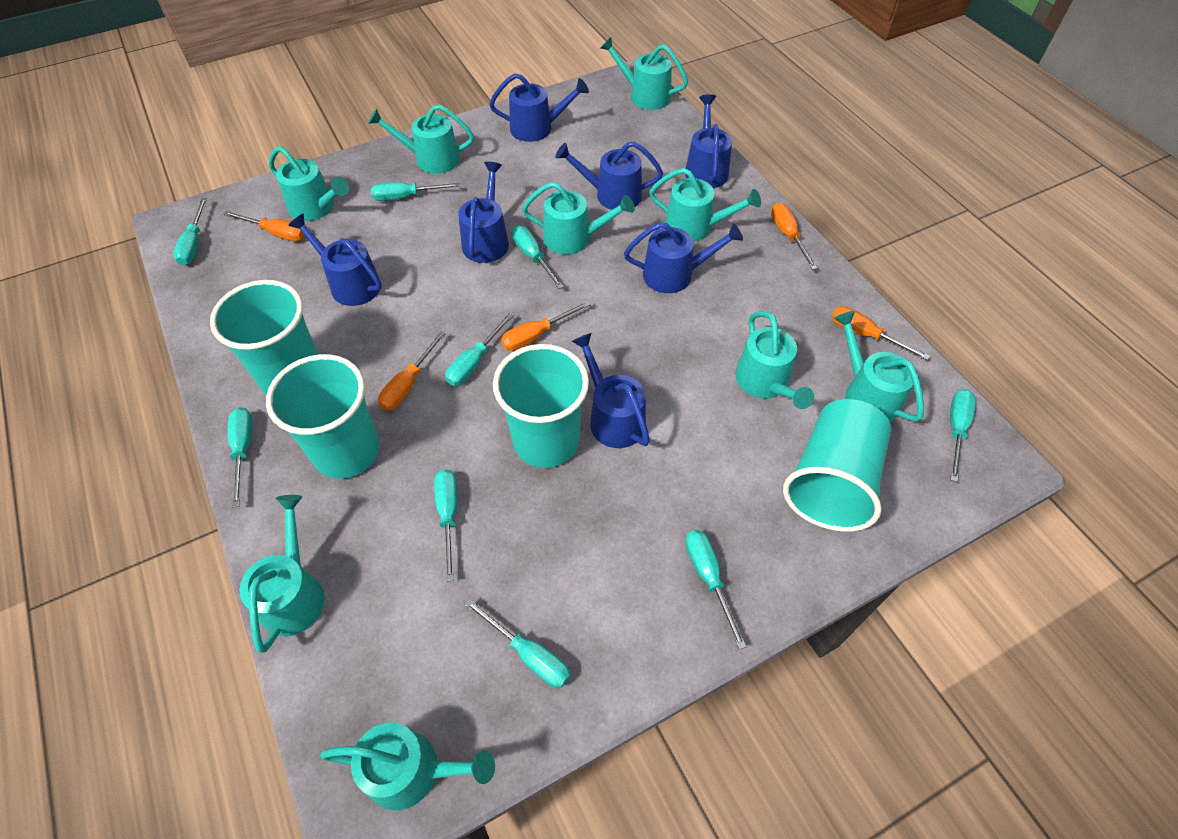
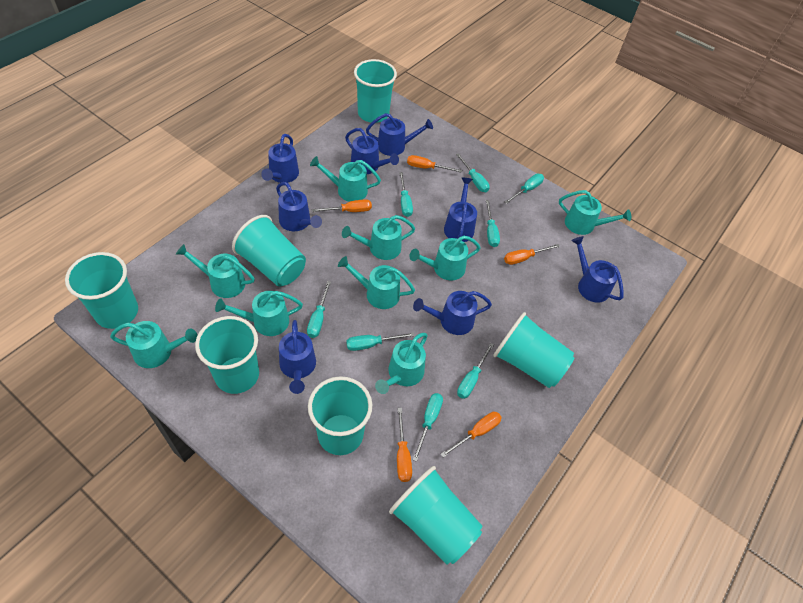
blue watering can: 7 -> 8
turquoise cup: 4 -> 7
turquoise screwdriver: 9 -> 8

